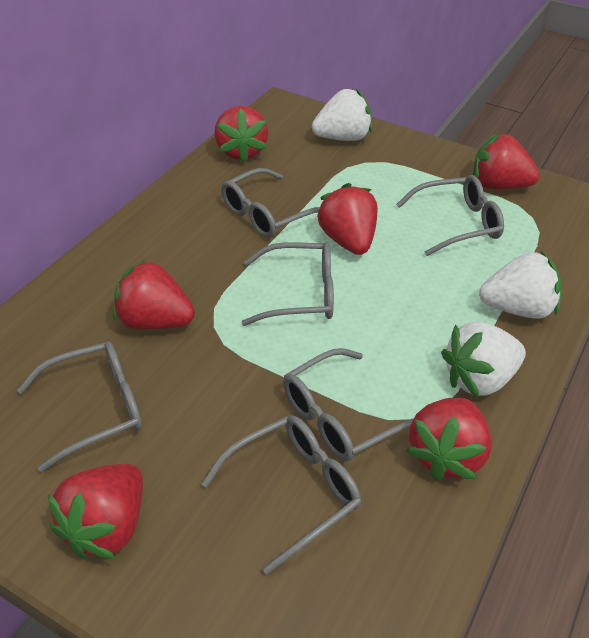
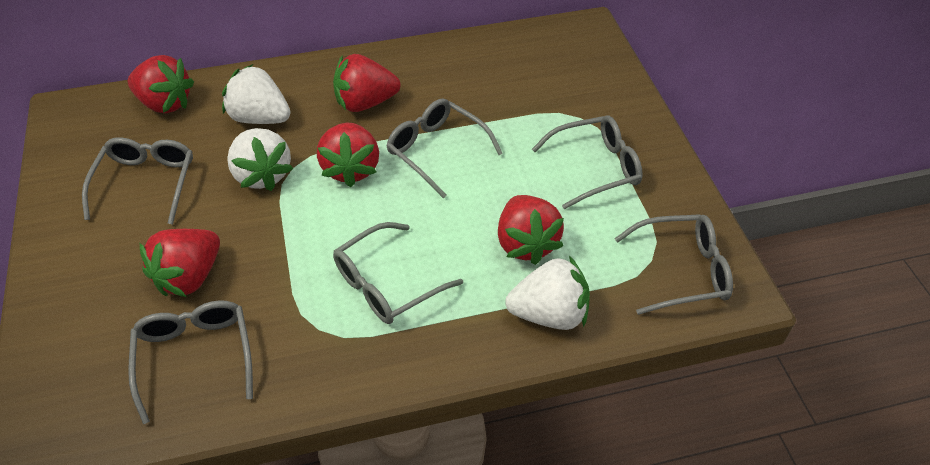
red strawberry: 6 -> 5

